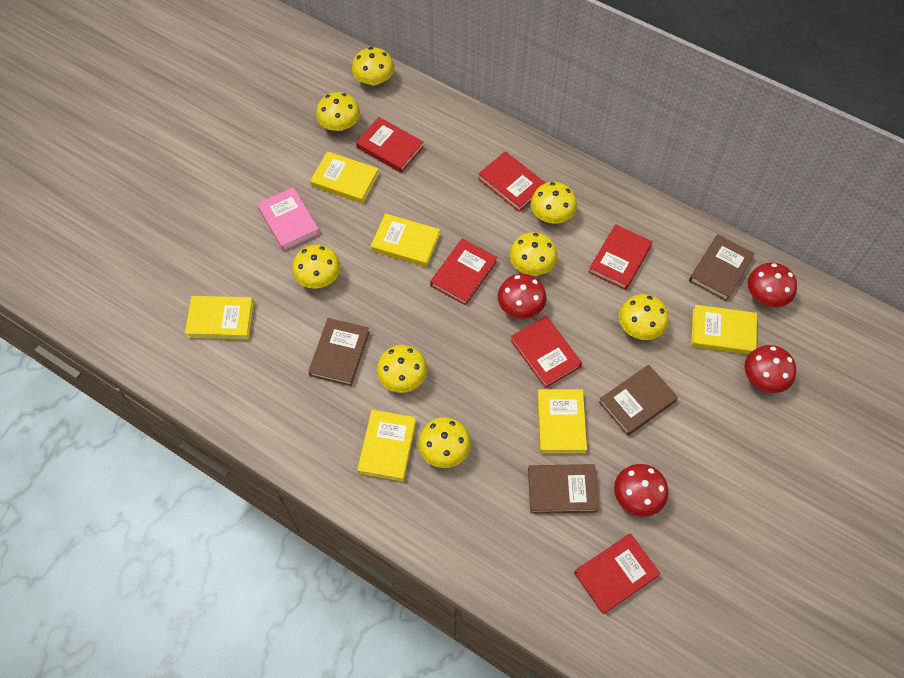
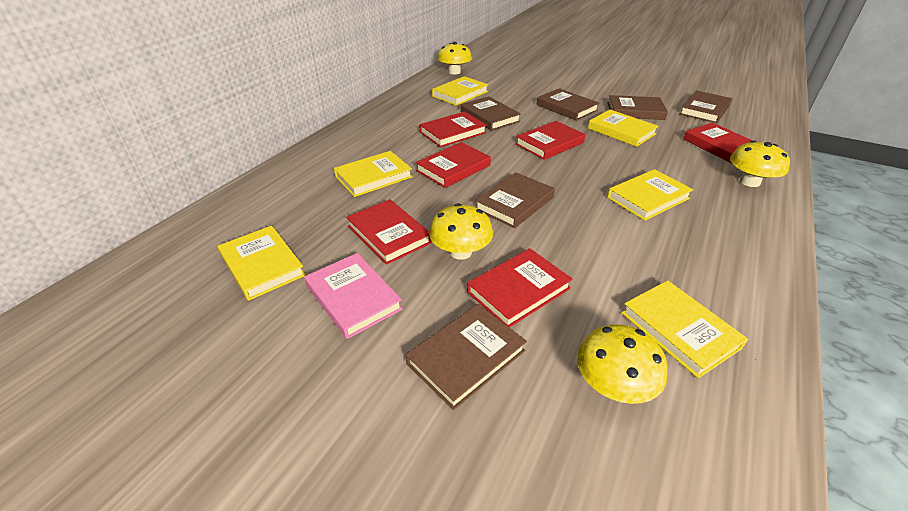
brown book: 4 -> 6
red mushroom: 4 -> 0
yellow mushroom: 8 -> 4

